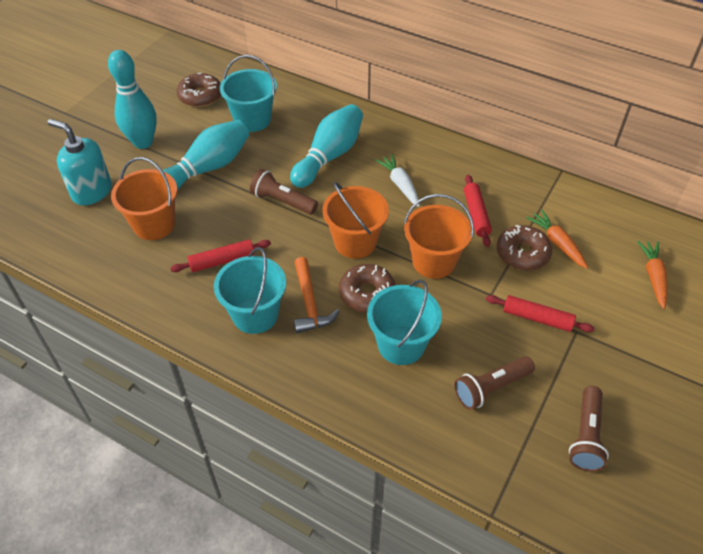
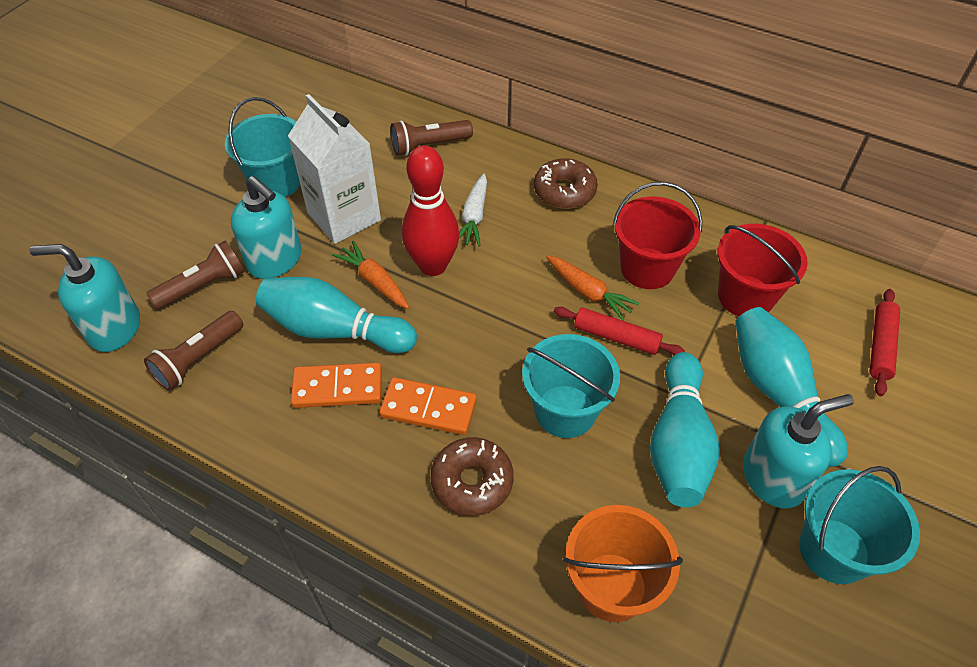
brown donut: 3 -> 2
orange bucket: 3 -> 1
orange domino: 0 -> 2
orange hammer: 1 -> 0
red bowling pin: 0 -> 1
red bucket: 0 -> 2
red rolling pin: 3 -> 2
turquoise soap dispenser: 1 -> 3
white carton: 0 -> 1

